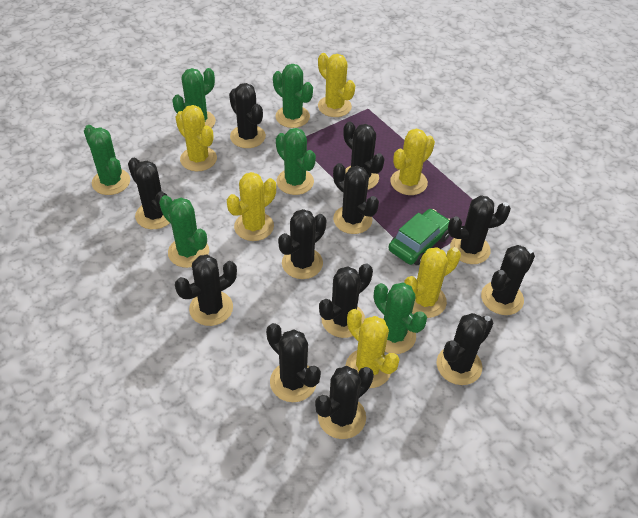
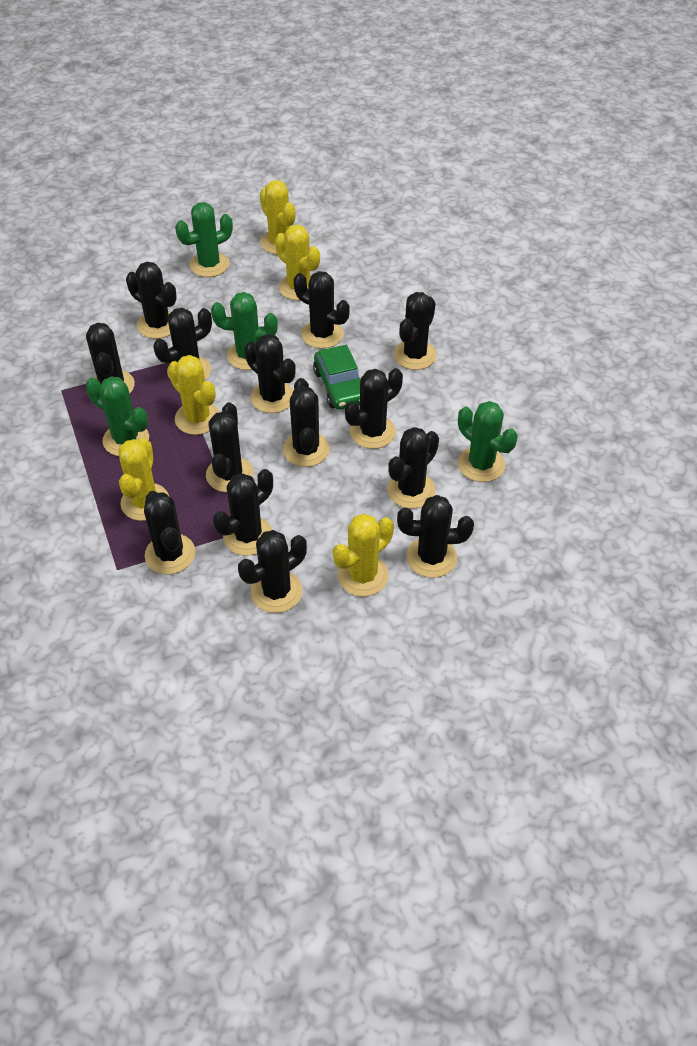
black cactus: 12 -> 14
green cactus: 6 -> 4
yellow cactus: 6 -> 5

